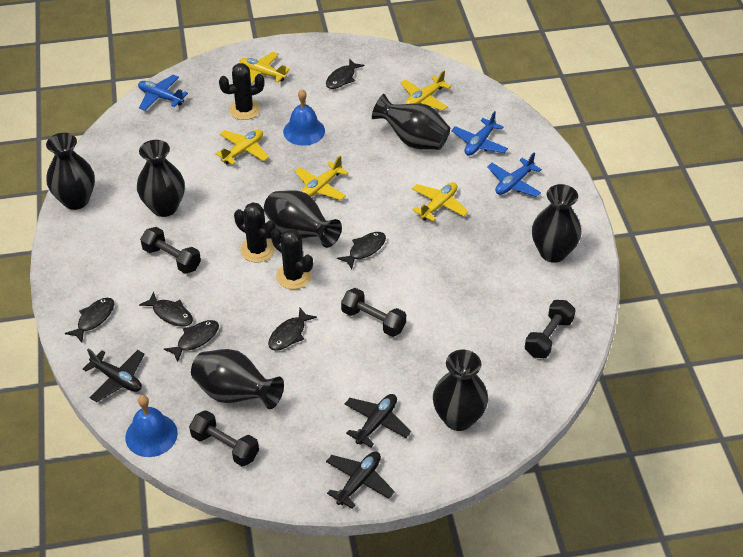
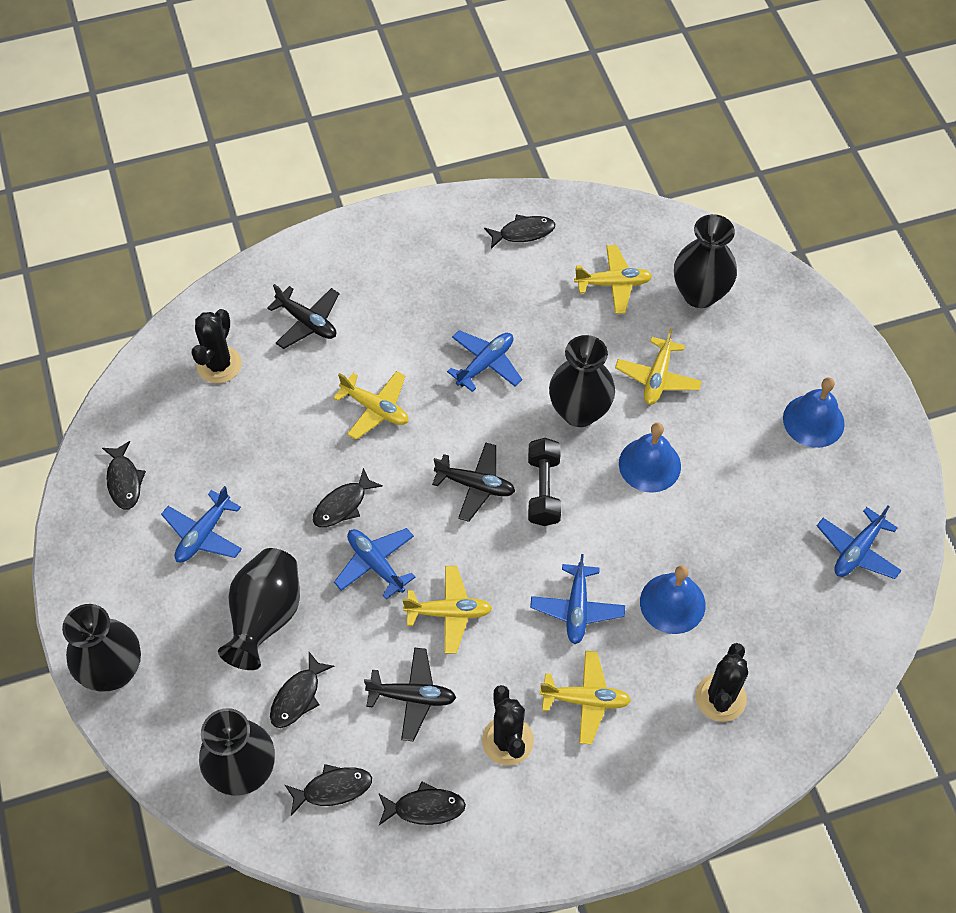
black dumbbell: 4 -> 1
black vase: 7 -> 5
blue bell: 2 -> 3
blue plane: 3 -> 5

